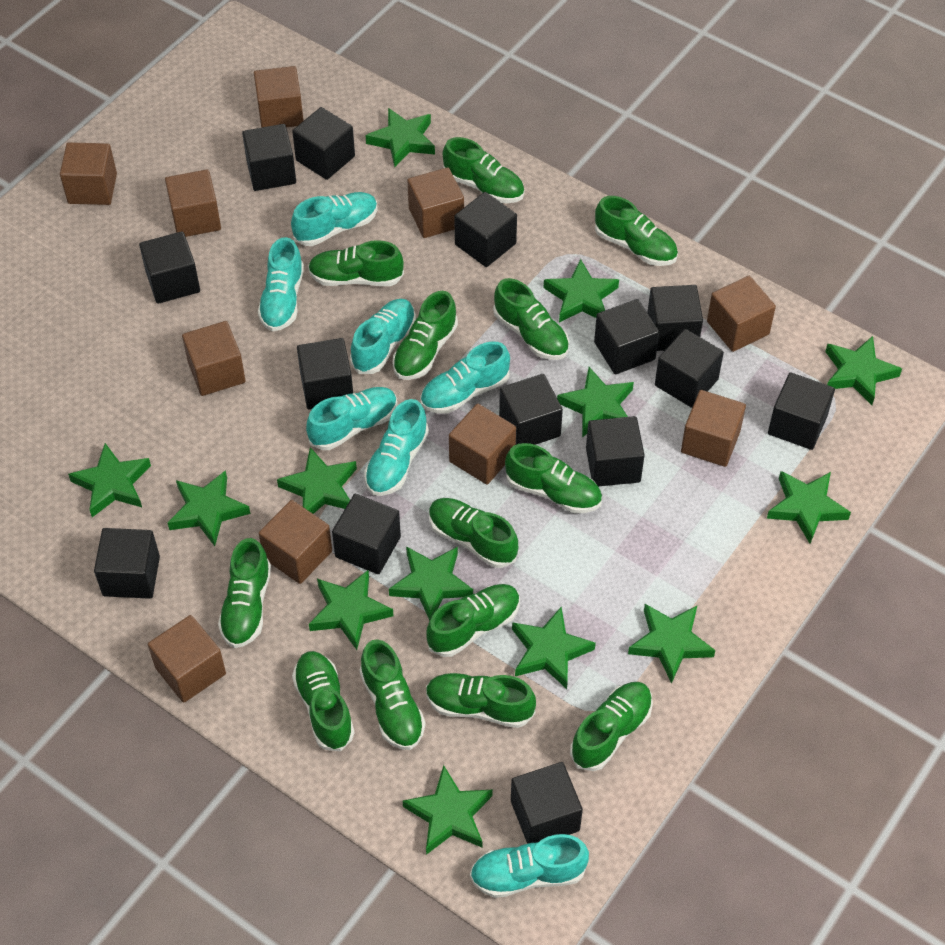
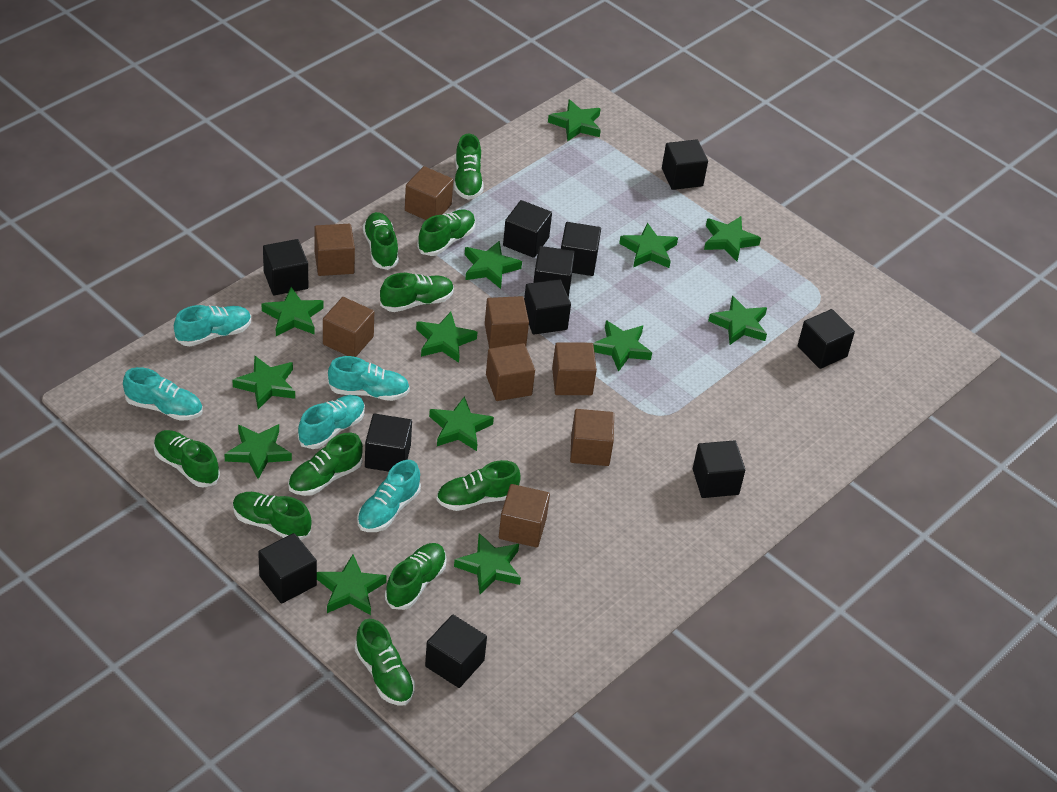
black cube: 14 -> 11
brown cube: 10 -> 8
green shoe: 13 -> 10
turquoise shoe: 7 -> 5

